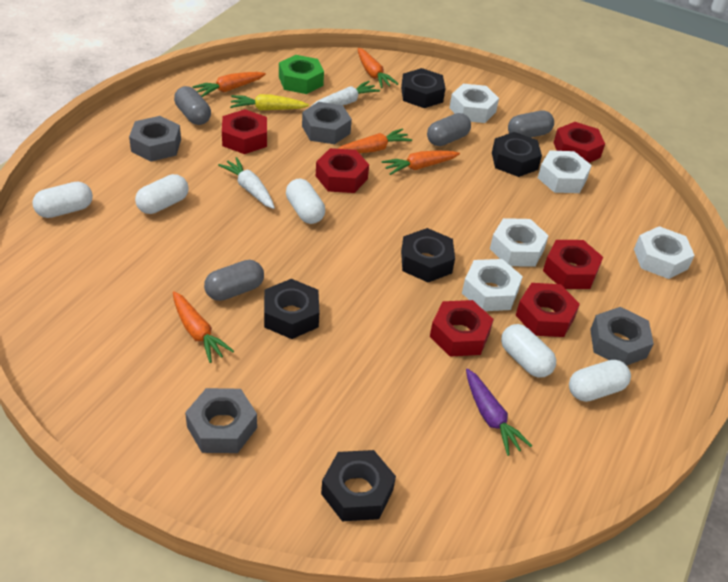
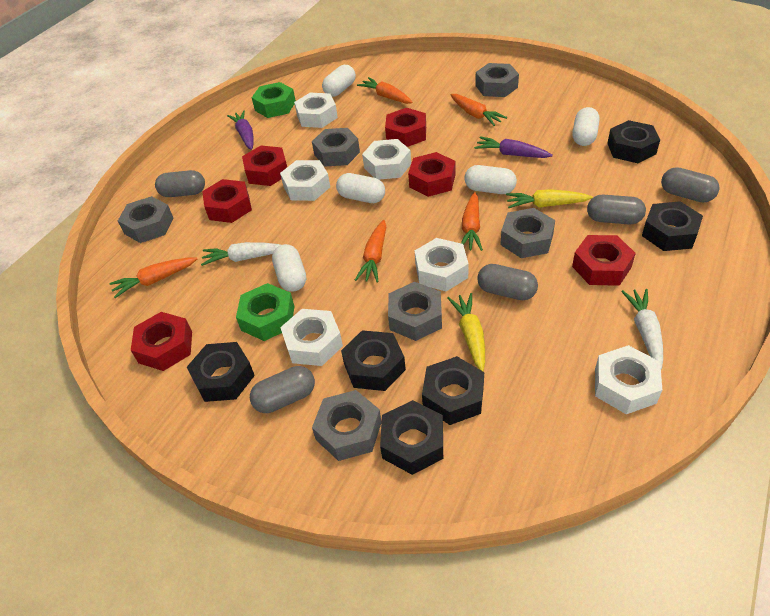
black nut: 5 -> 6
green nut: 1 -> 2
grey capsule: 4 -> 5
grey nut: 4 -> 6
purple carrot: 1 -> 2
white nut: 5 -> 6
yellow carrot: 1 -> 2

